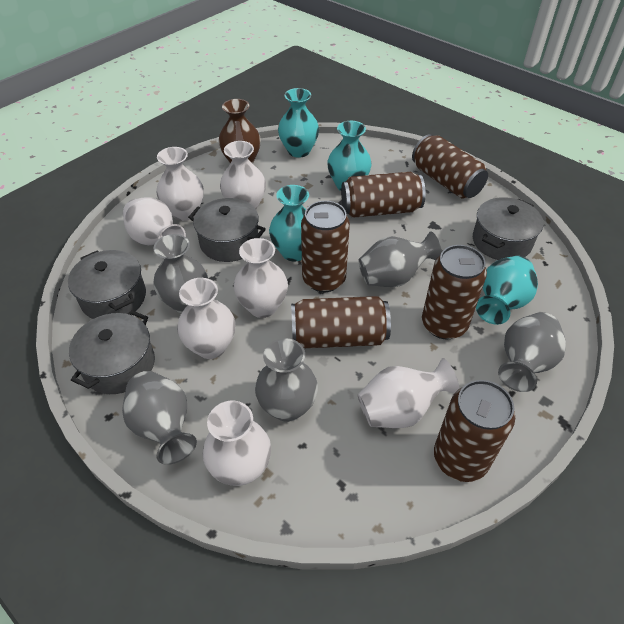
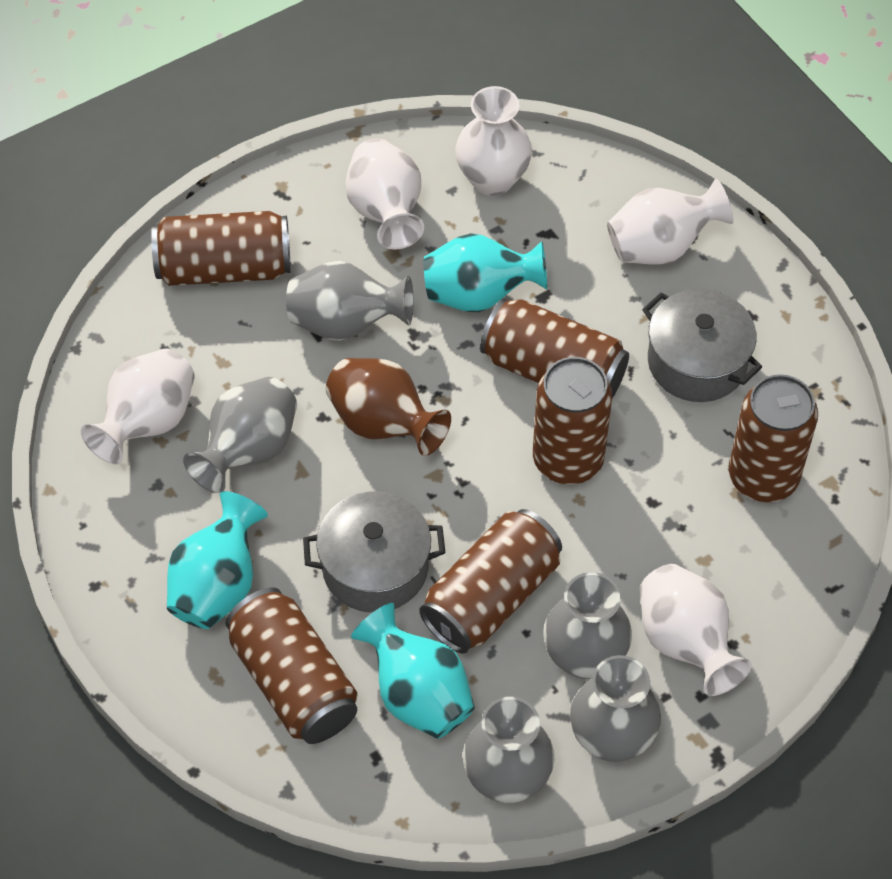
grey pot: 4 -> 2
turquoise vase: 4 -> 3
white vase: 7 -> 5

